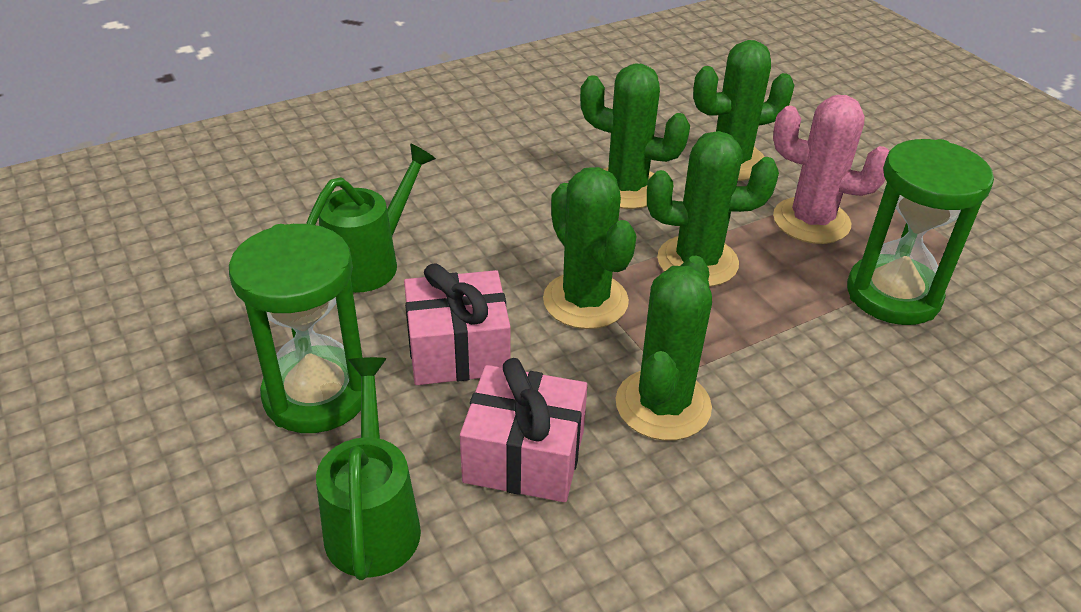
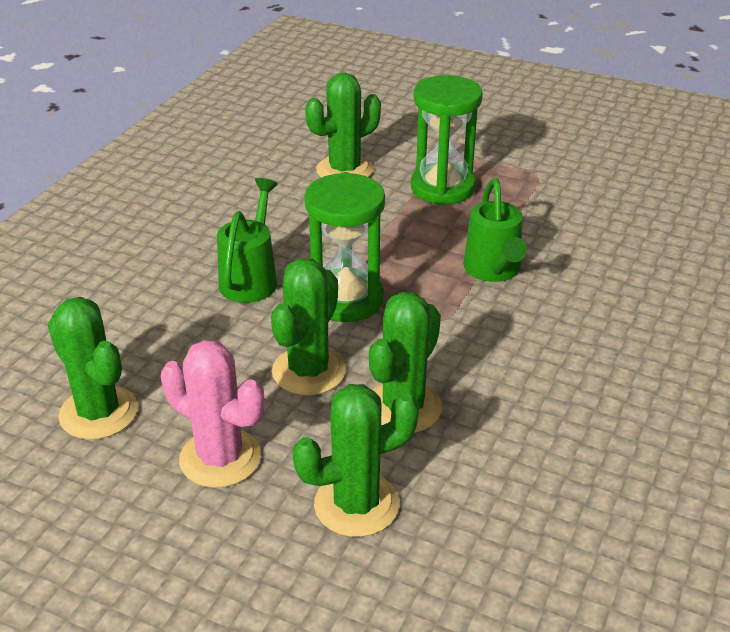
pink gift: 2 -> 0

